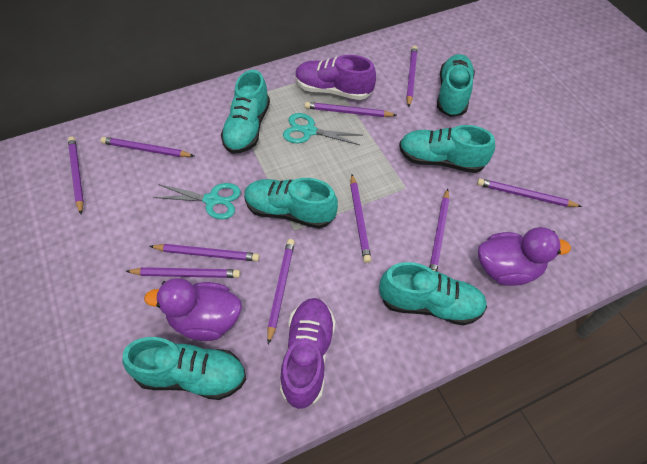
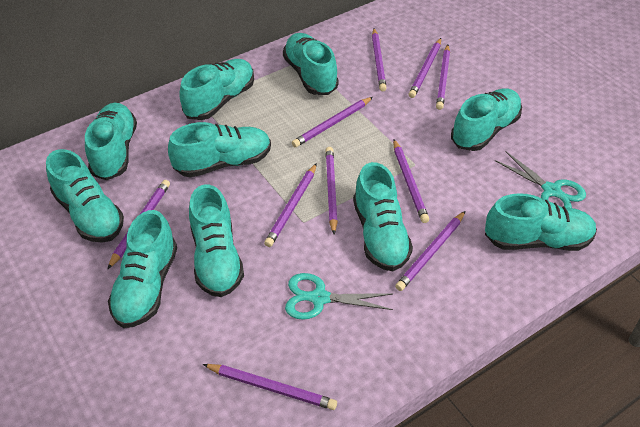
purple duck: 2 -> 0
purple shoe: 2 -> 0
turquoise shoe: 6 -> 10

